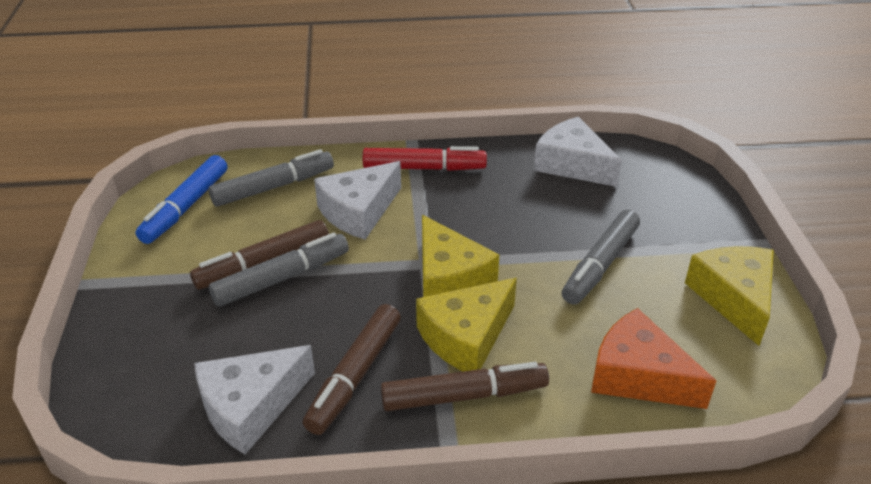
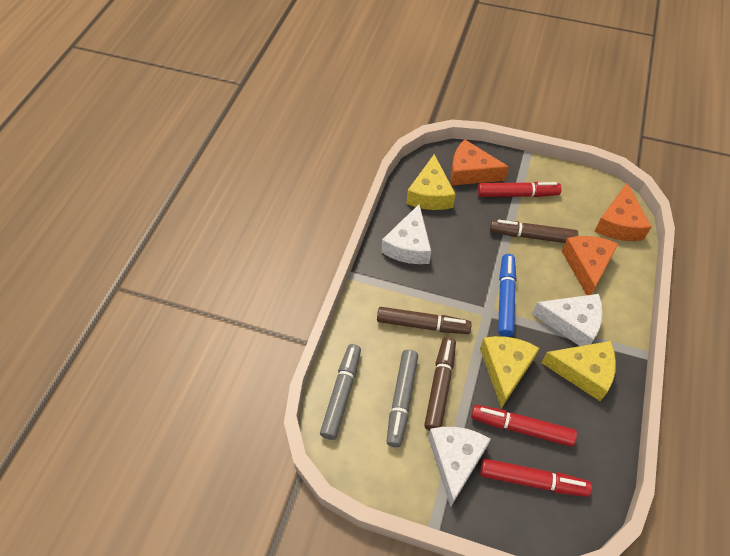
grey marker: 3 -> 2
orange cheese: 1 -> 3
red marker: 1 -> 3

